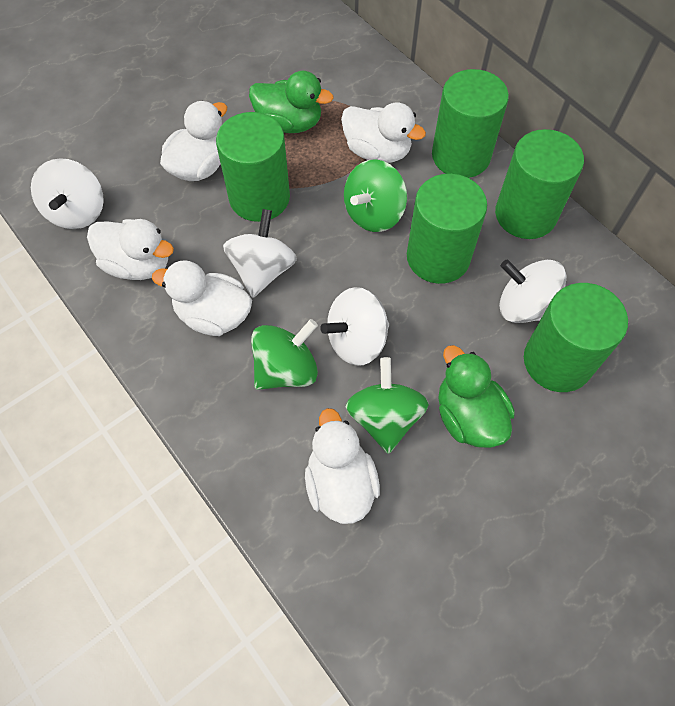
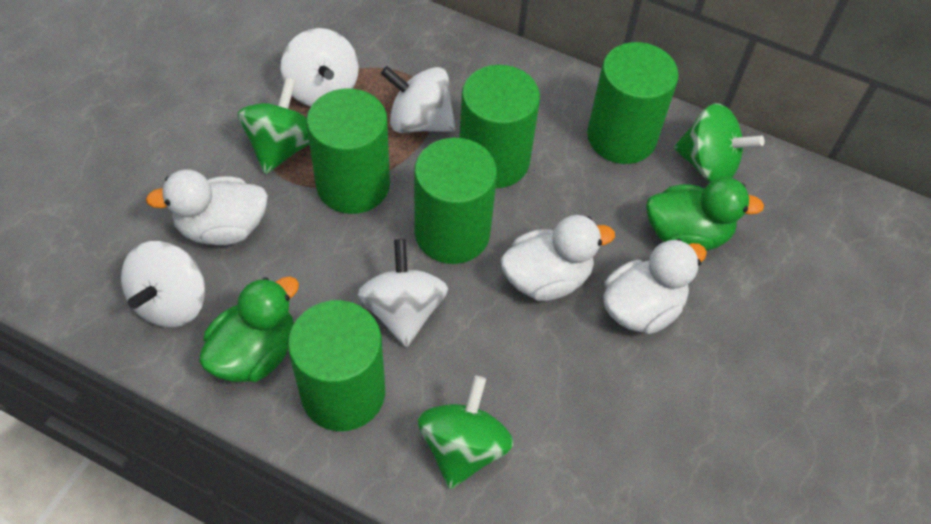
white duck: 5 -> 3

